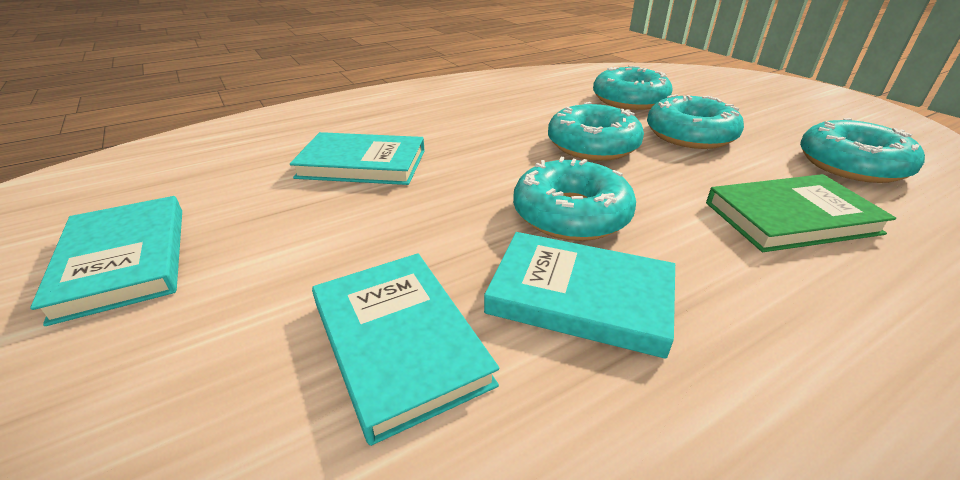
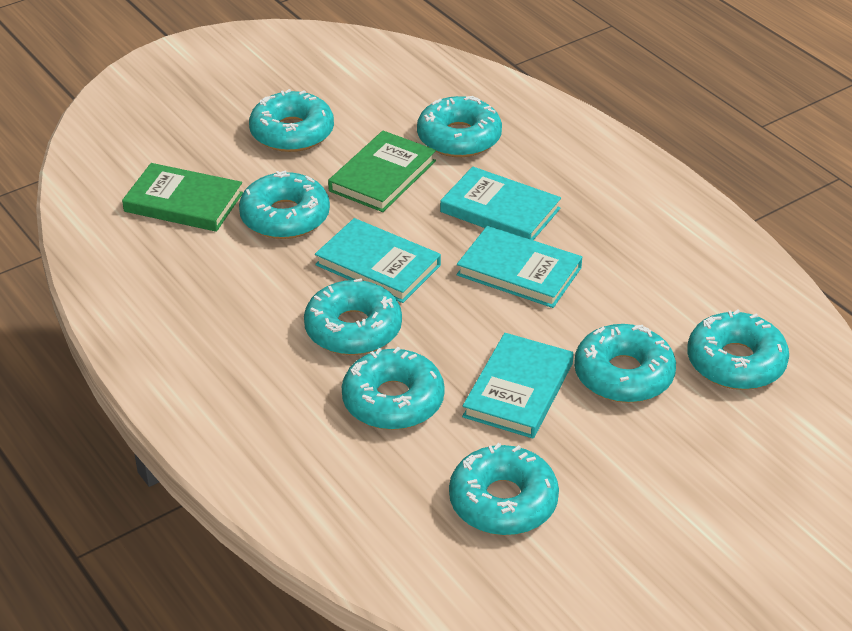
green book: 1 -> 2
turquoise donut: 5 -> 8

